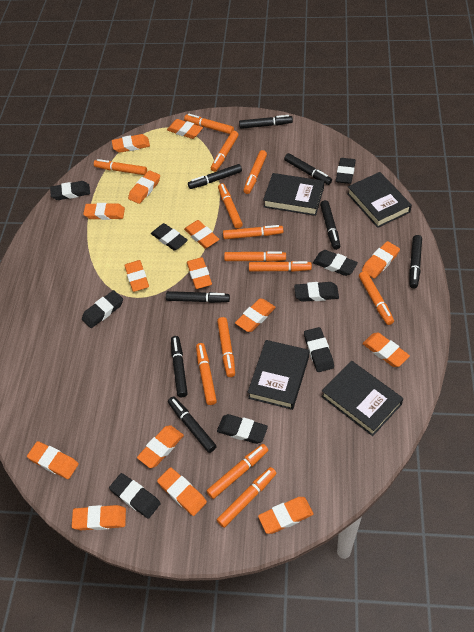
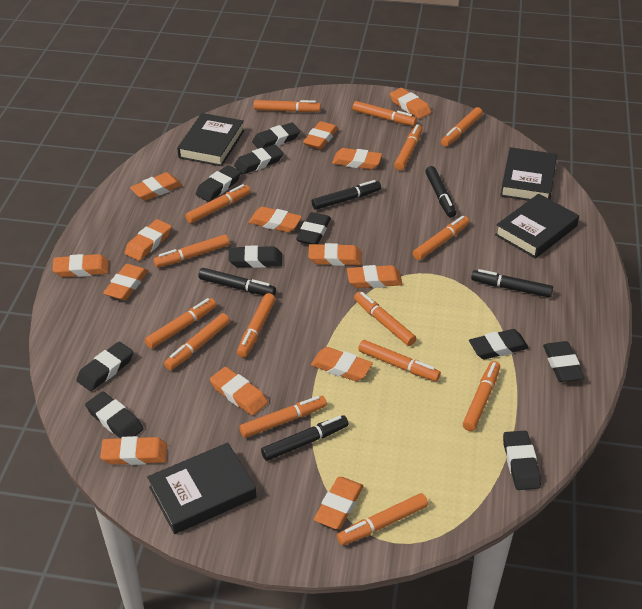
black eraser: 9 -> 10
black marker: 8 -> 5
orange eraser: 15 -> 14
orange marker: 13 -> 15

